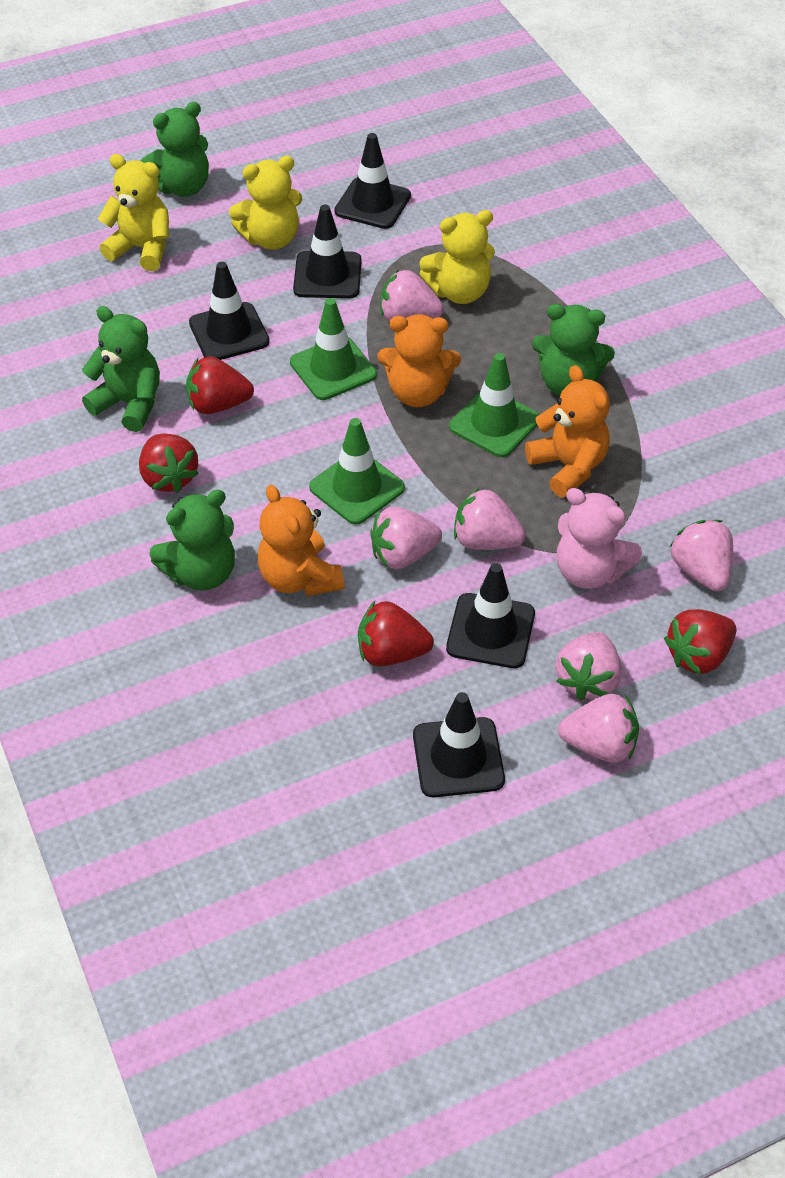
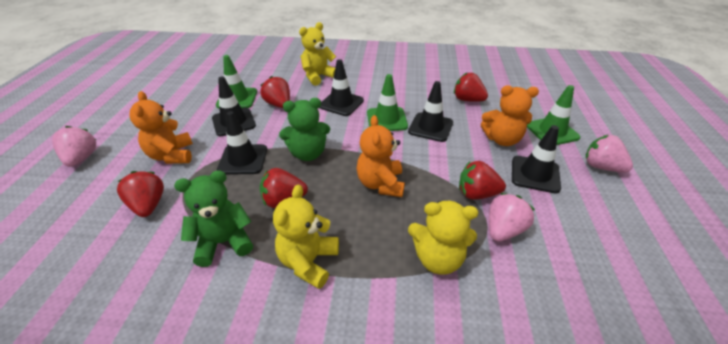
green teddy bear: 4 -> 2
pink strawberry: 6 -> 3
pink teddy bear: 1 -> 0
red strawberry: 4 -> 5

